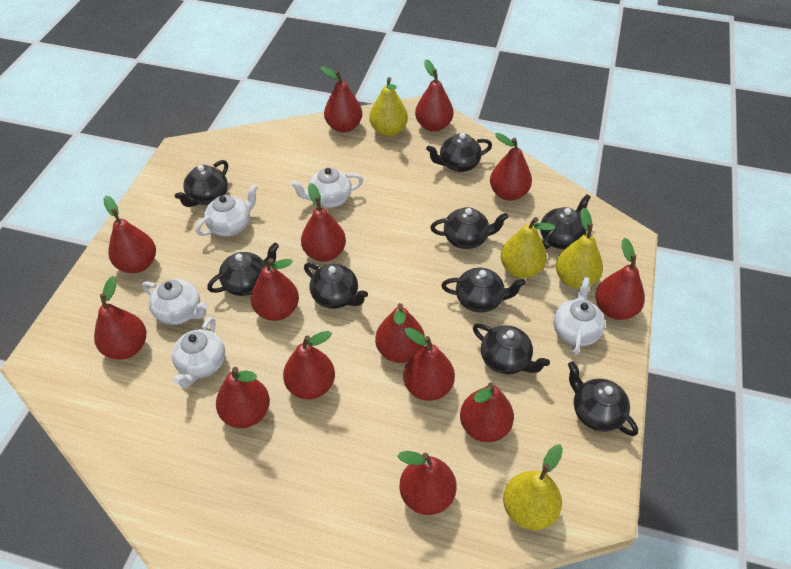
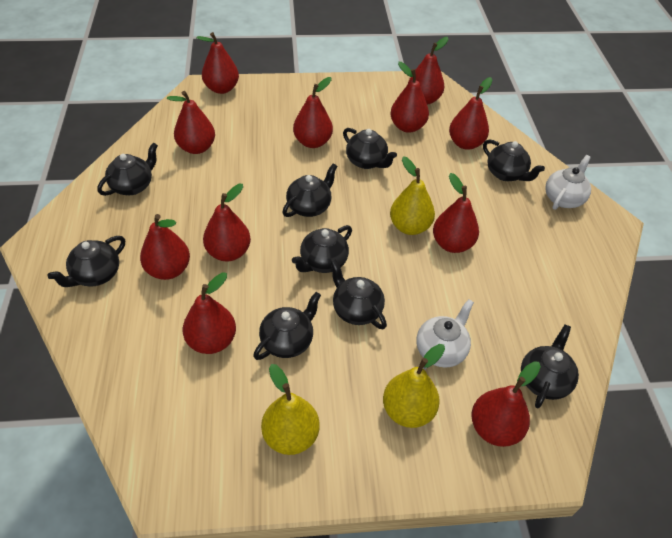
red pear: 14 -> 11
white teapot: 5 -> 2
yellow pear: 4 -> 3

